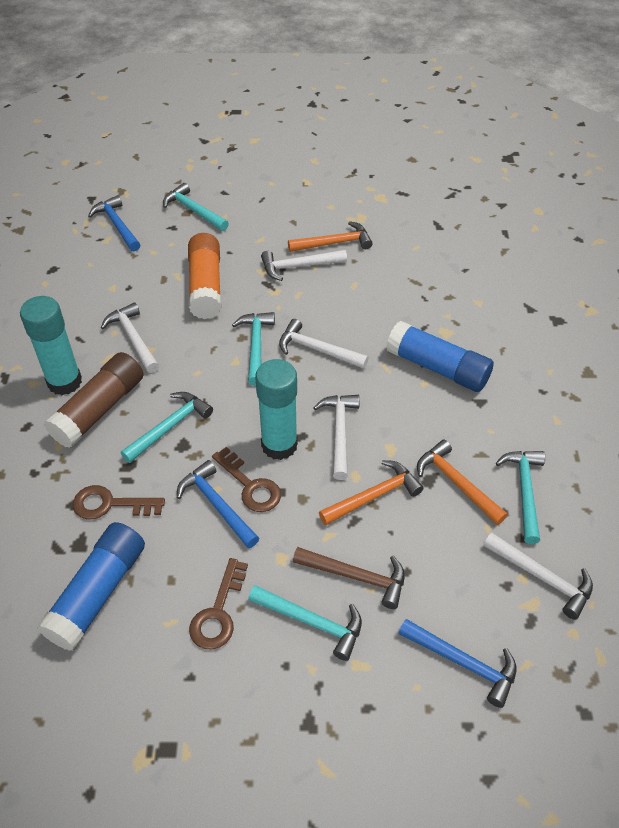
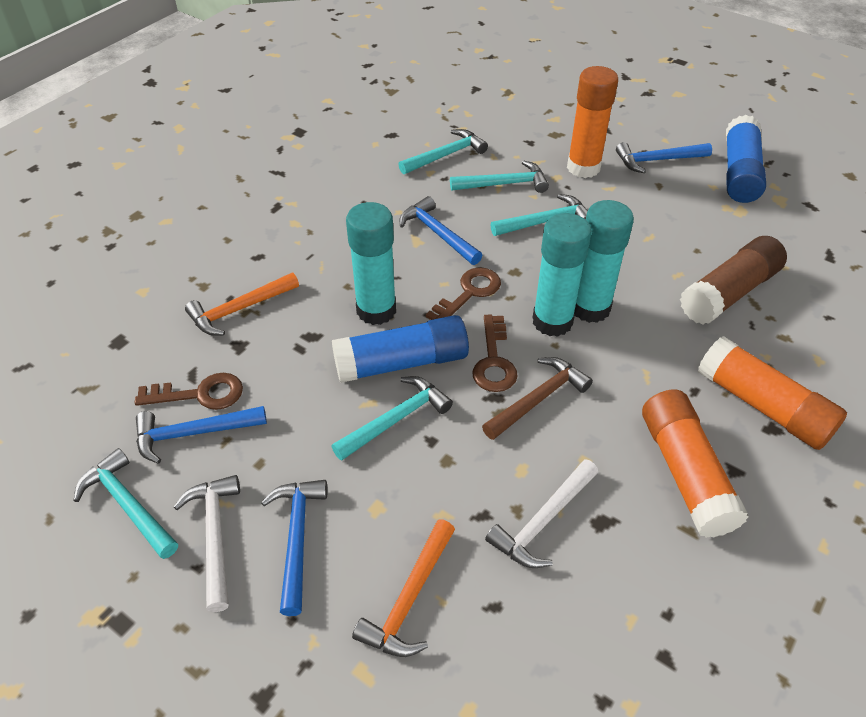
blue hammer: 3 -> 4
orange glue stick: 1 -> 3
orange hammer: 3 -> 2
turquoise glue stick: 2 -> 3
white hammer: 5 -> 2

